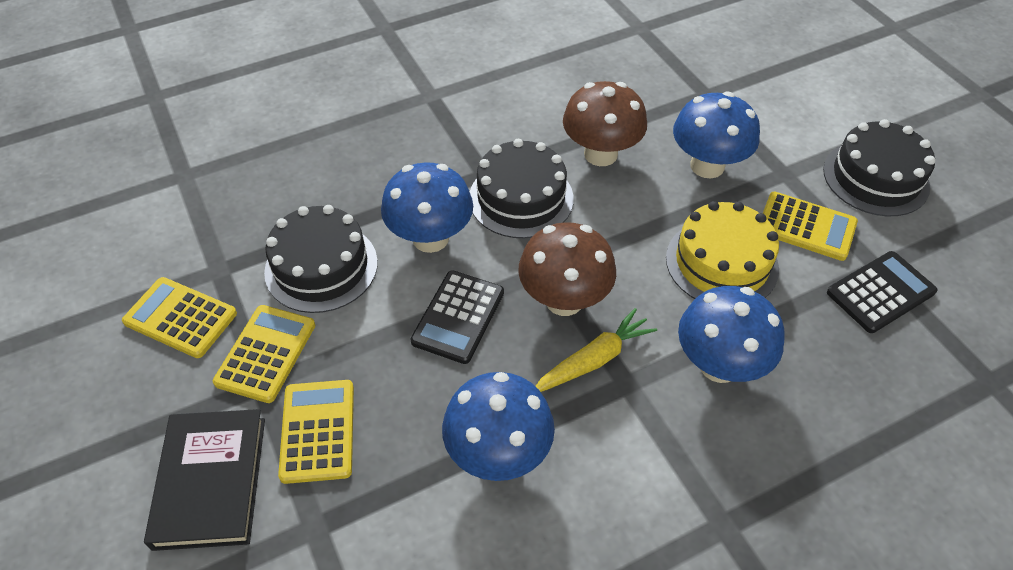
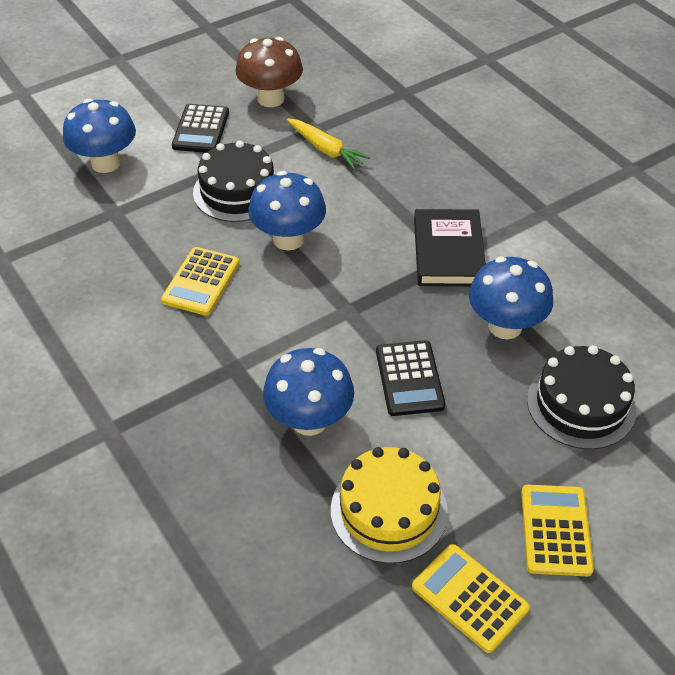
black cake: 3 -> 2
brown mushroom: 2 -> 1
yellow calculator: 4 -> 3

